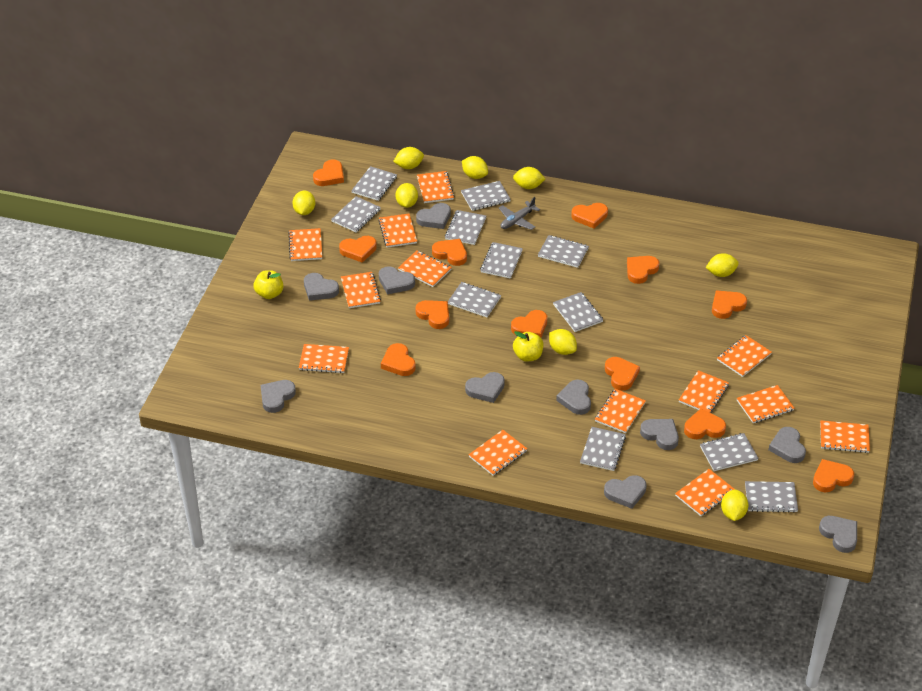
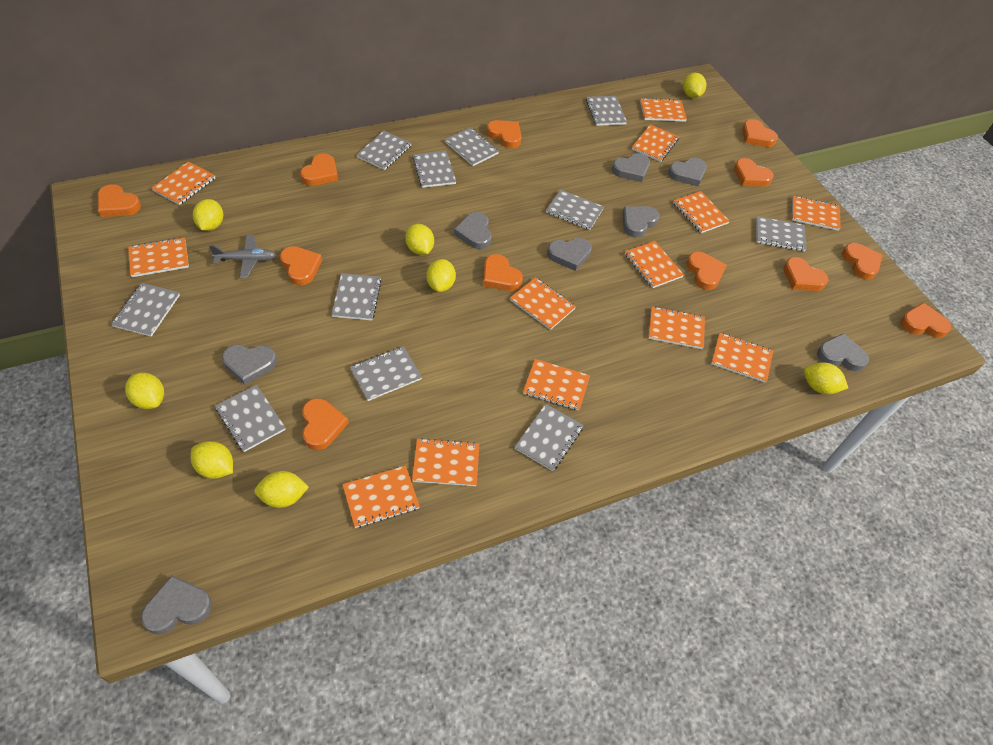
grey heart: 10 -> 8
yellow apple: 2 -> 0

